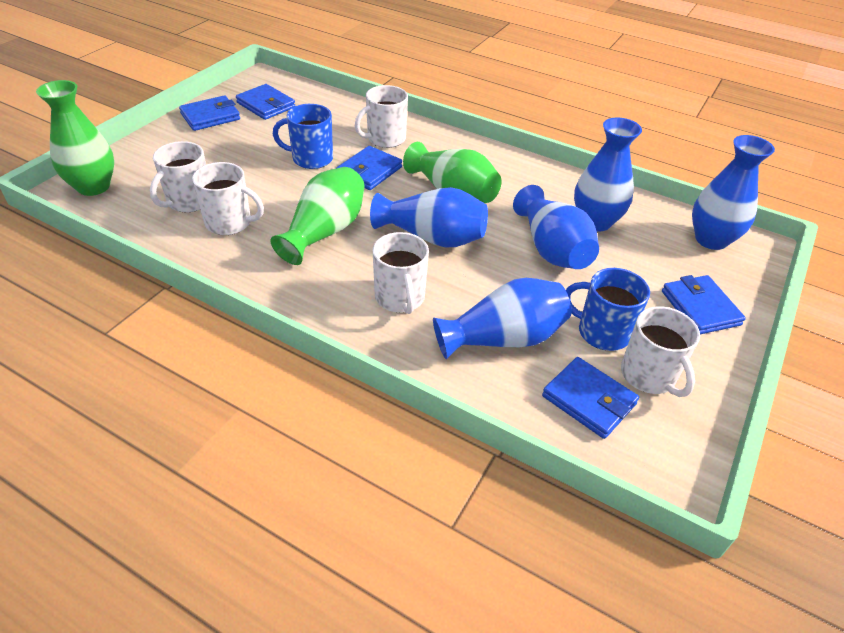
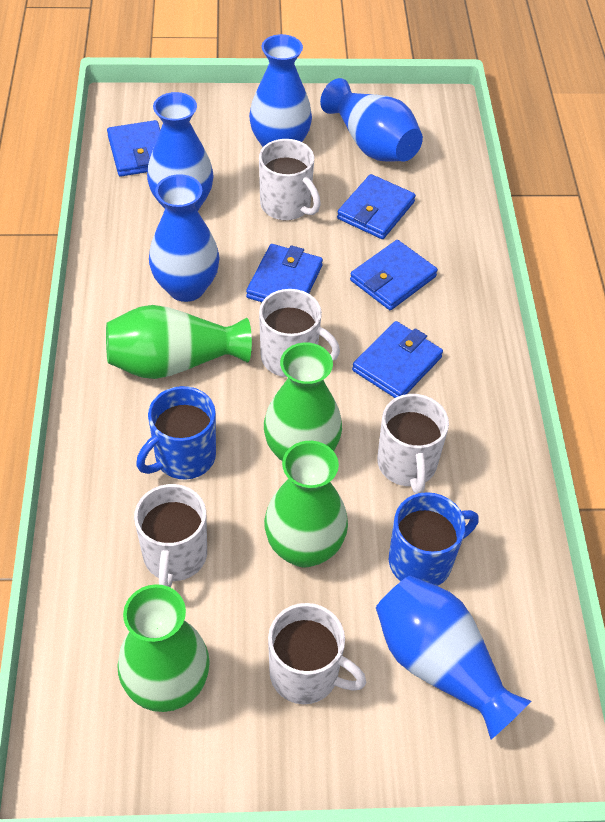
green vase: 3 -> 4

